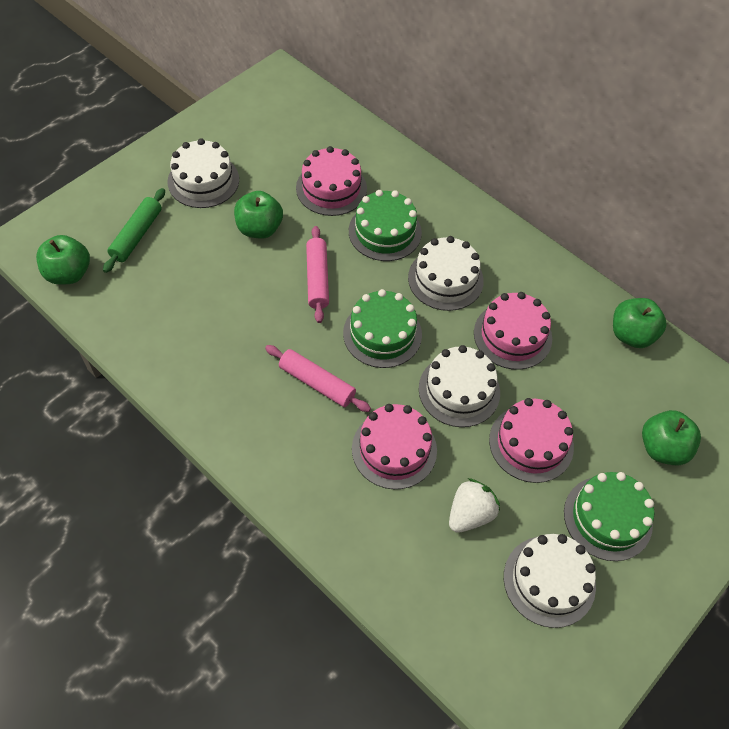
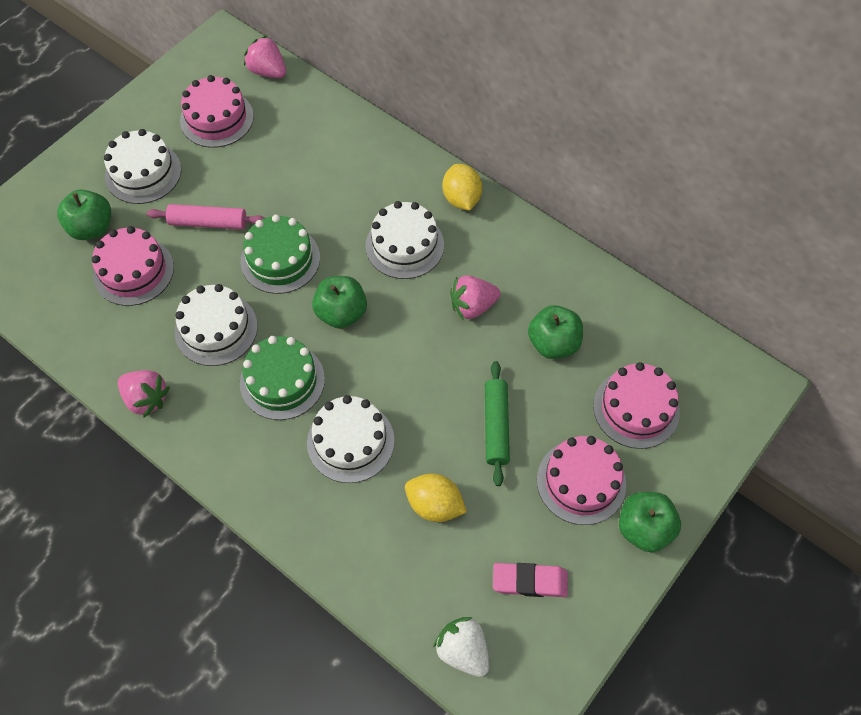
green cake: 3 -> 2
pink eraser: 0 -> 1
pink rolling pin: 2 -> 1
pink strawberry: 0 -> 3
yellow lemon: 0 -> 2

